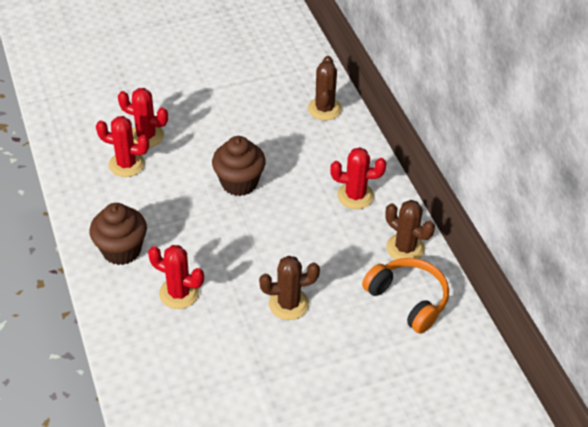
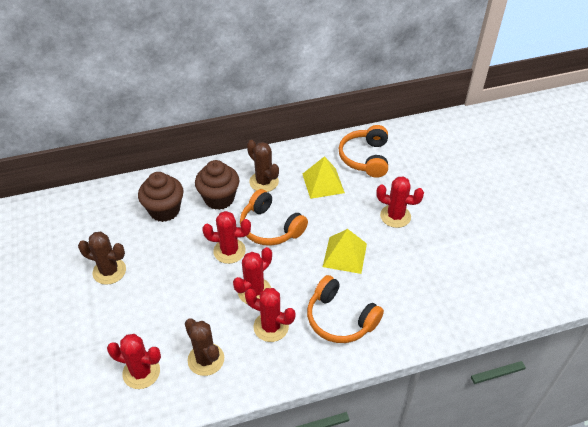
orange headphones: 1 -> 3
red cactus: 4 -> 5
yellow pyramid: 0 -> 2

